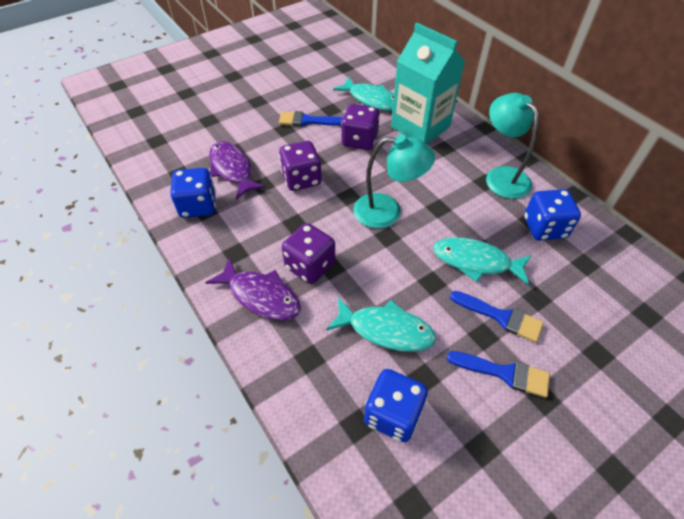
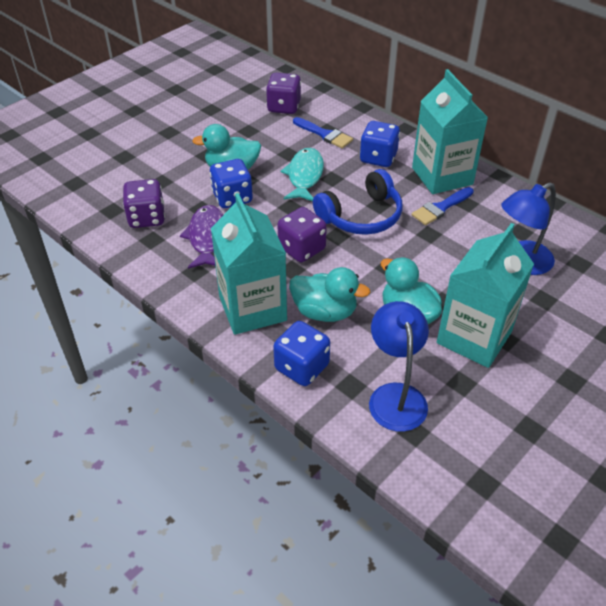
blue brush: 3 -> 2
blue headphones: 0 -> 1
blue lamp: 0 -> 2
purple fish: 2 -> 1
turquoise carton: 1 -> 3
turquoise duck: 0 -> 3
turquoise fish: 3 -> 1
turquoise lamp: 2 -> 0

